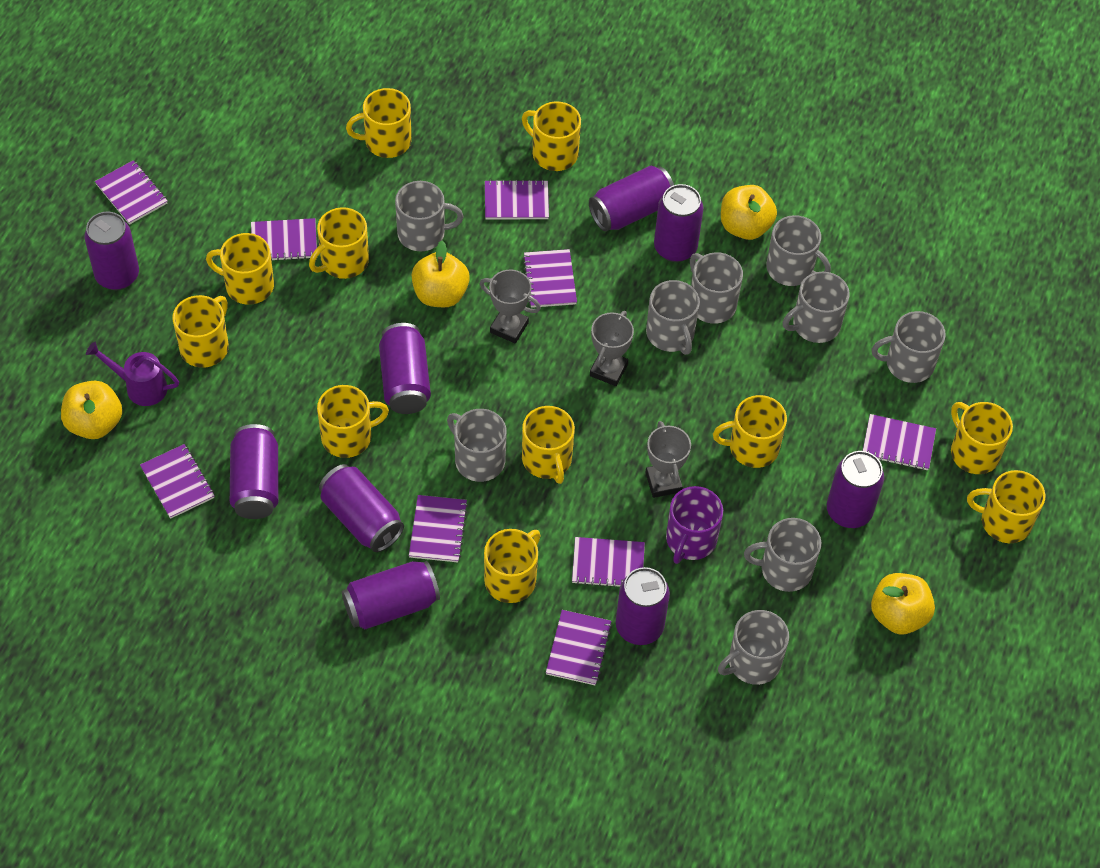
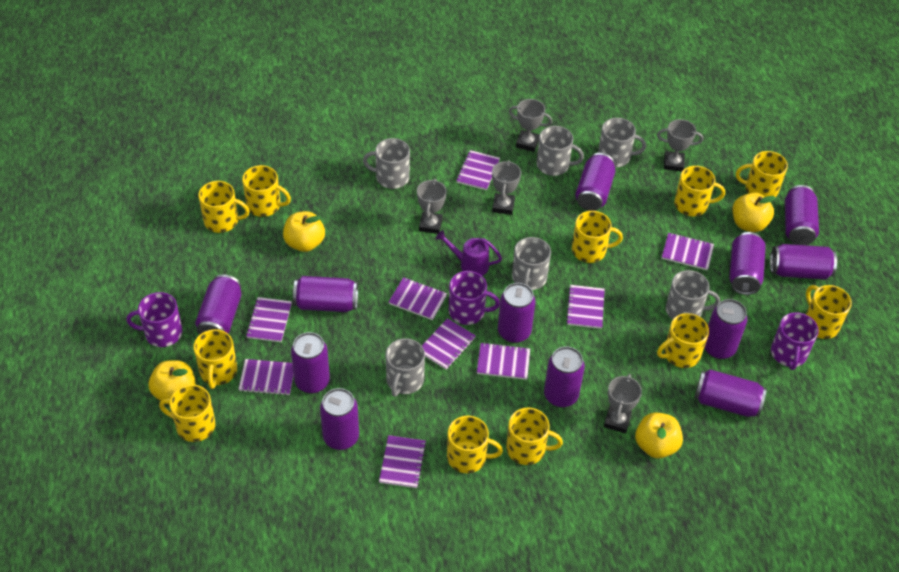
grey mug: 9 -> 6
grey trophy: 3 -> 5
purple can: 9 -> 12
purple mug: 1 -> 3

